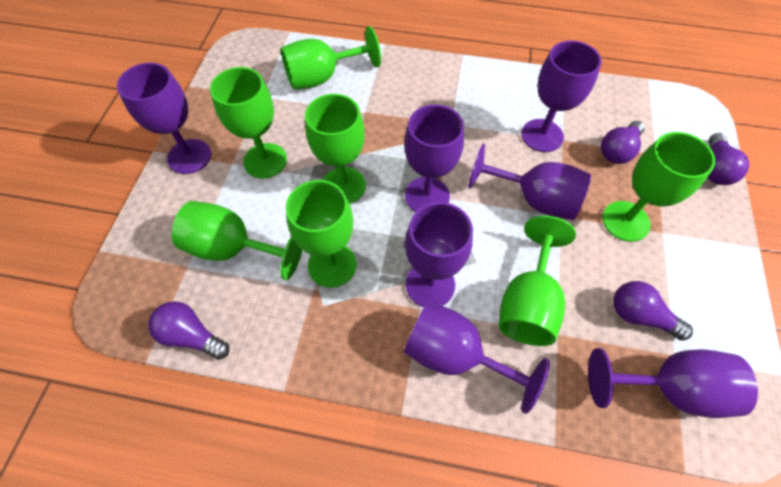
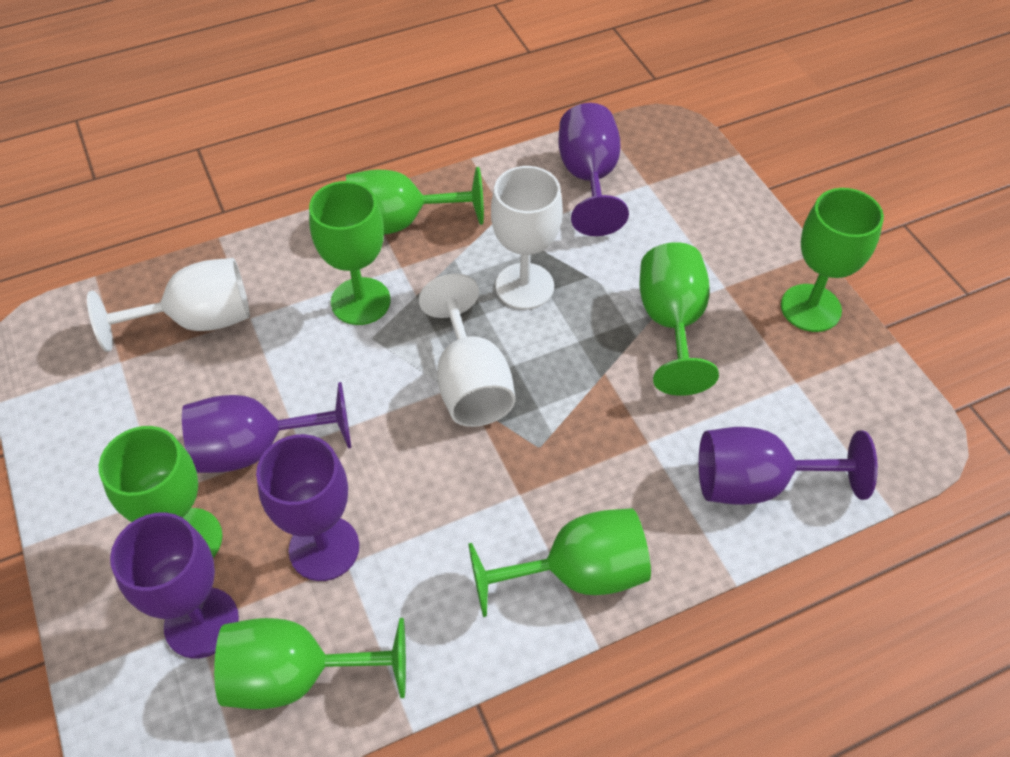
purple goblet: 7 -> 5
purple light bulb: 4 -> 0
white goblet: 0 -> 3

